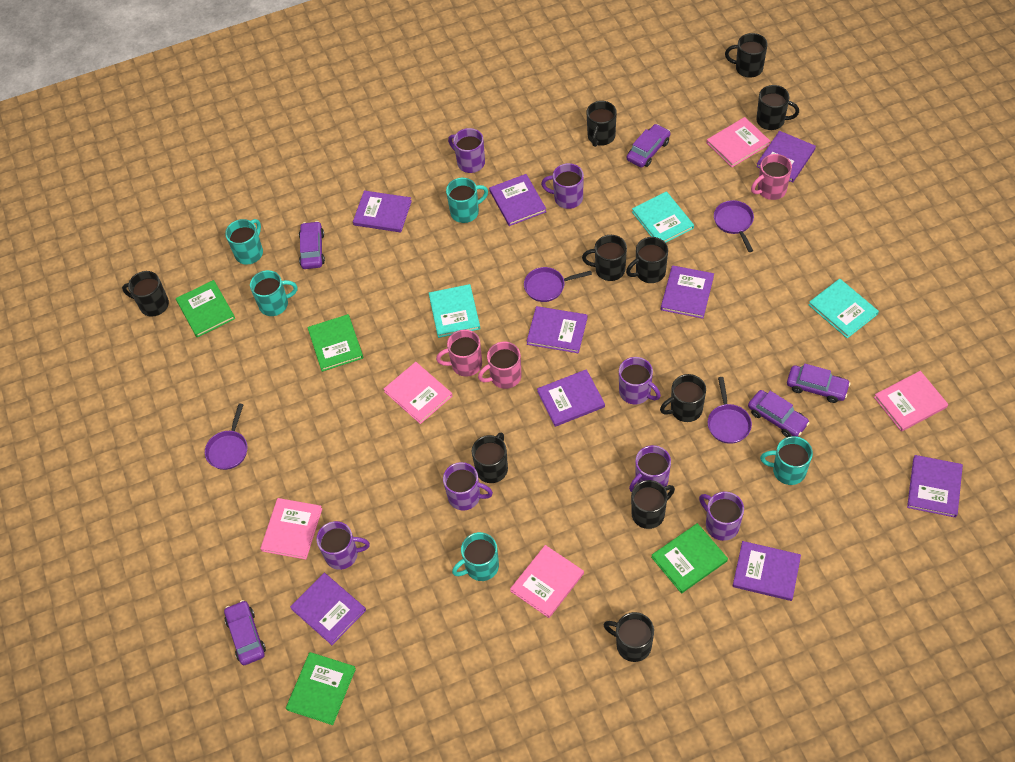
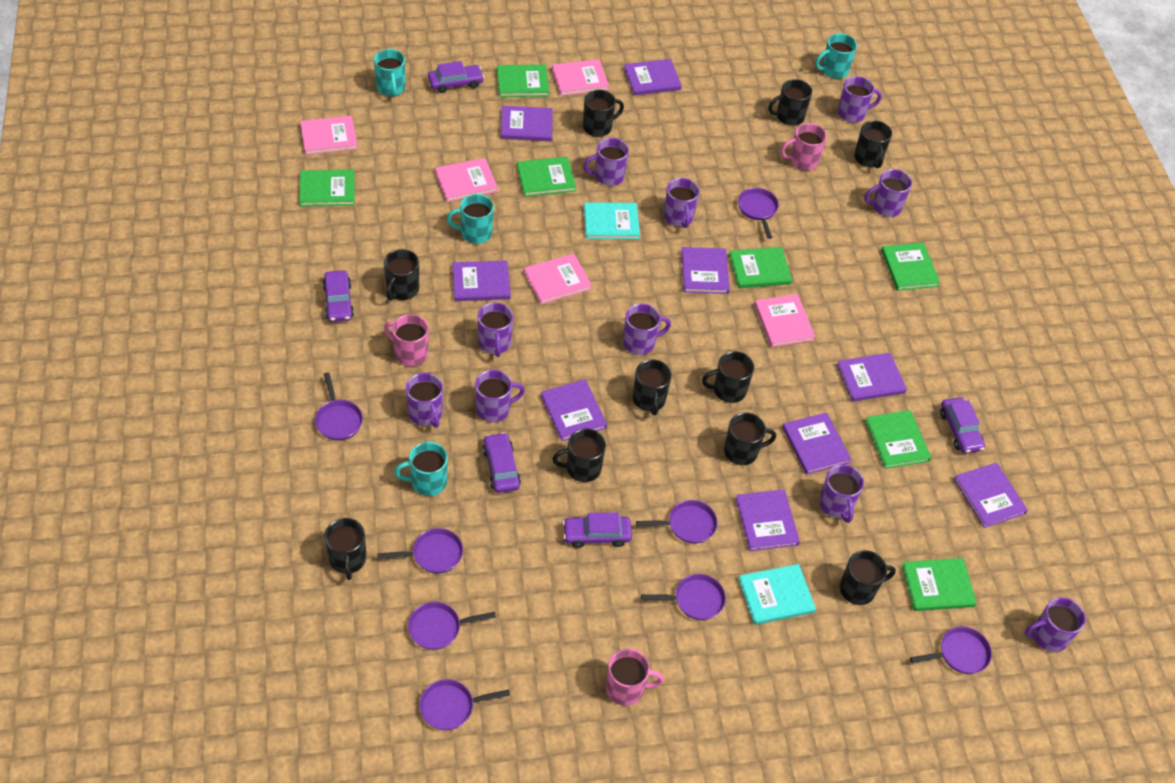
green book: 4 -> 7
purple mug: 7 -> 10
purple pan: 4 -> 8
turquoise book: 3 -> 2
turquoise mug: 5 -> 4

